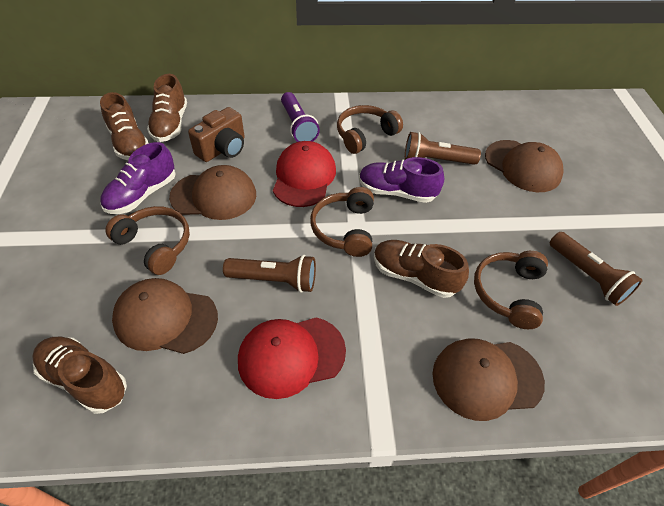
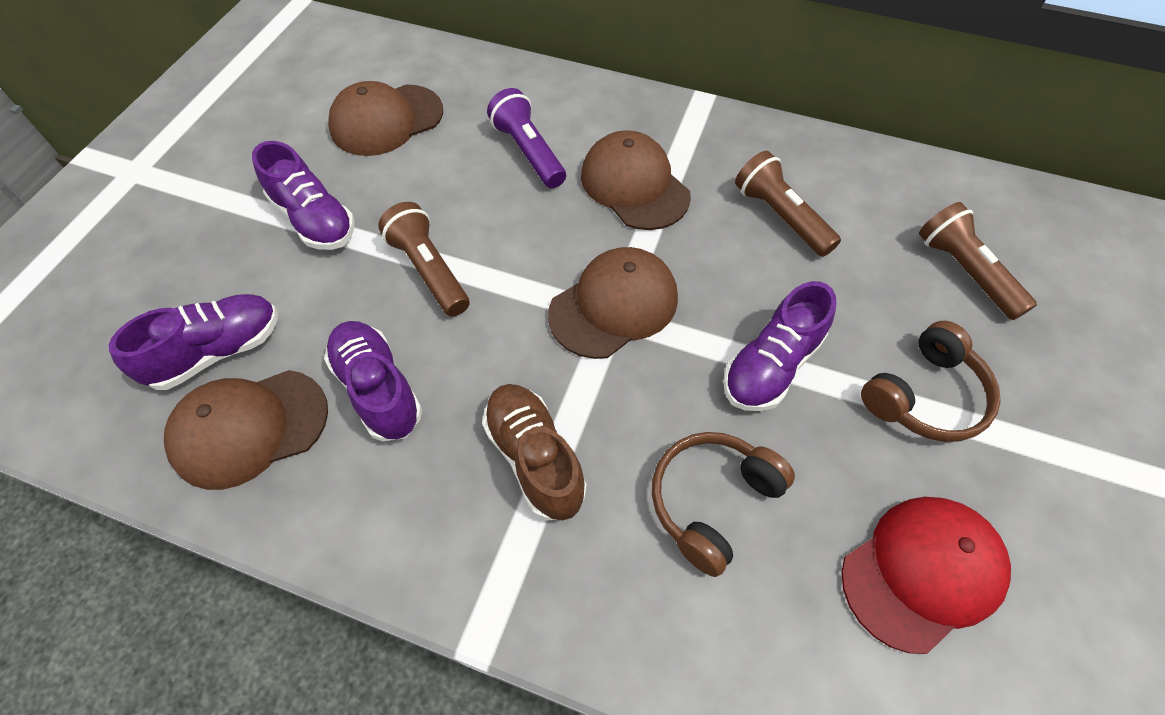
brown camera: 1 -> 0
brown headphones: 4 -> 2
brown shoe: 4 -> 1
purple shoe: 2 -> 4
red cap: 2 -> 1

